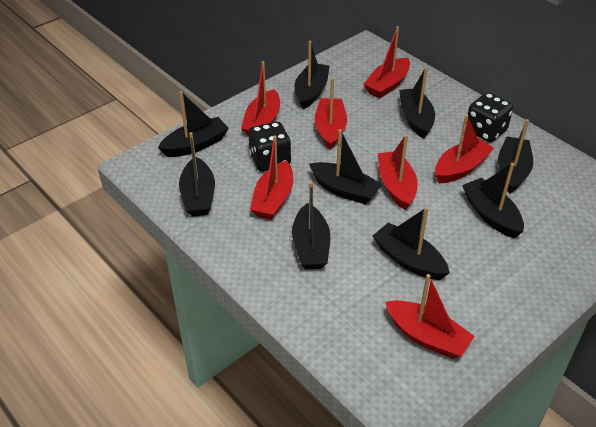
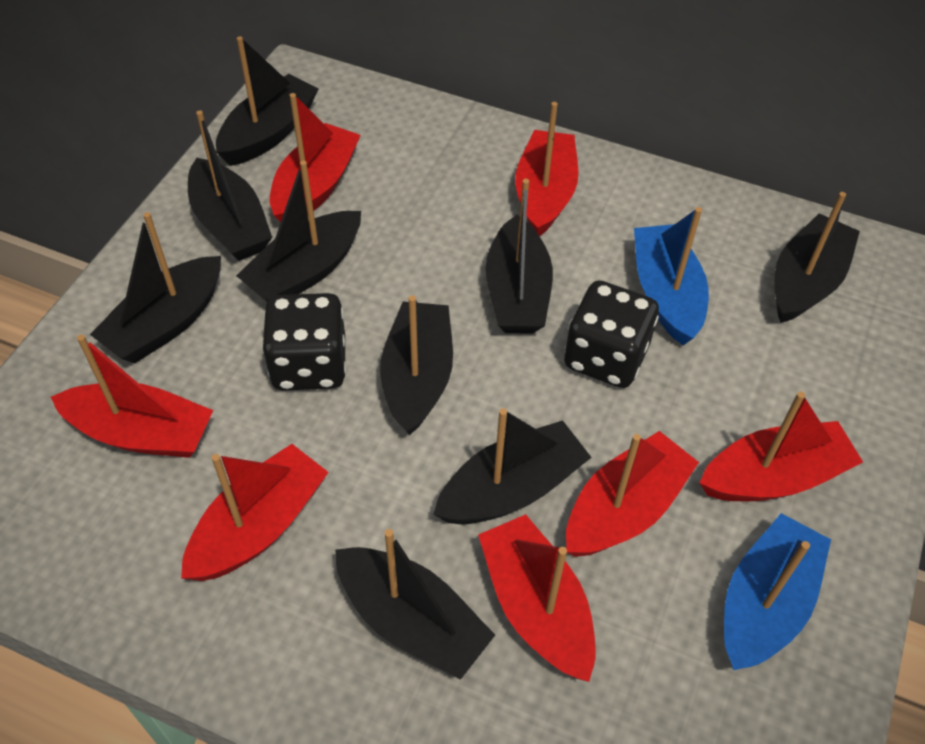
blue boat: 0 -> 2

